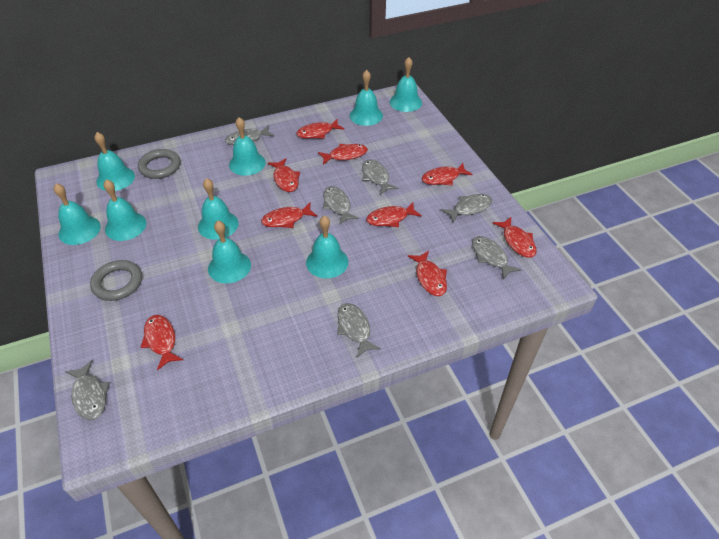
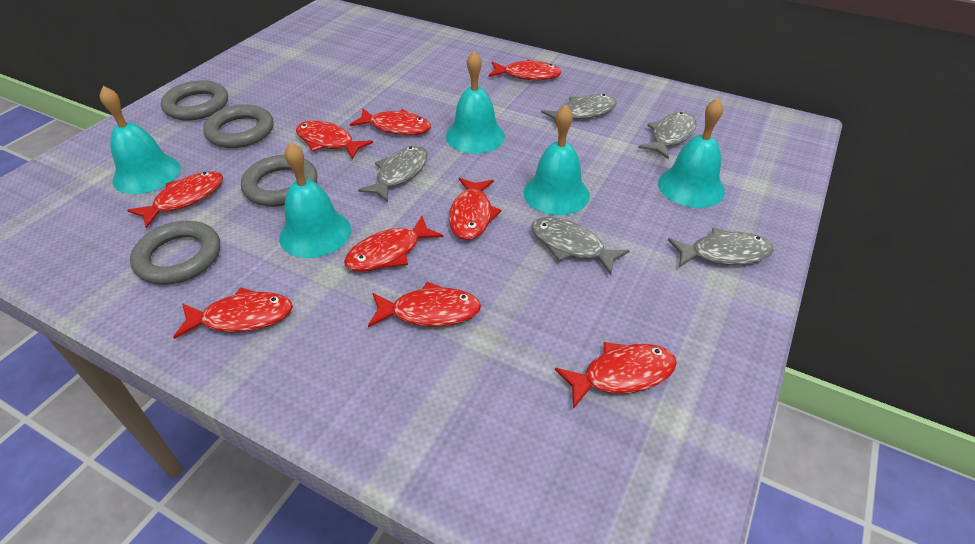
grey fish: 7 -> 5
grey ring: 2 -> 4
turquoise bell: 9 -> 5

